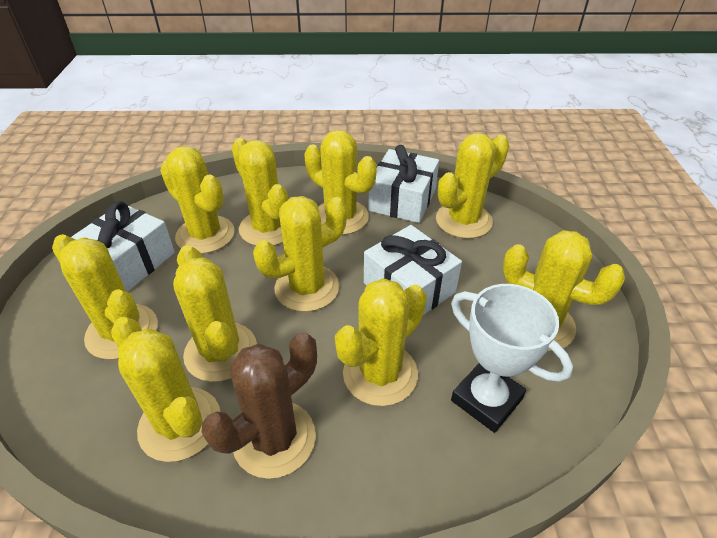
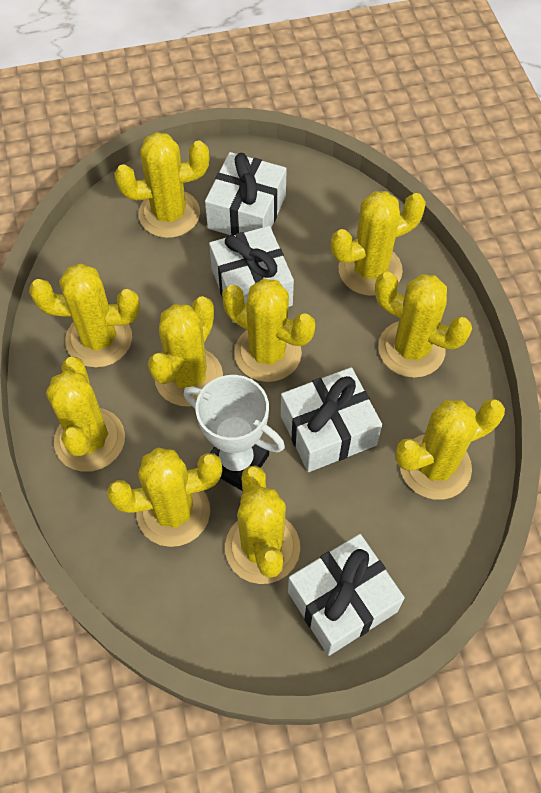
brown cactus: 1 -> 0
white gift: 3 -> 4

